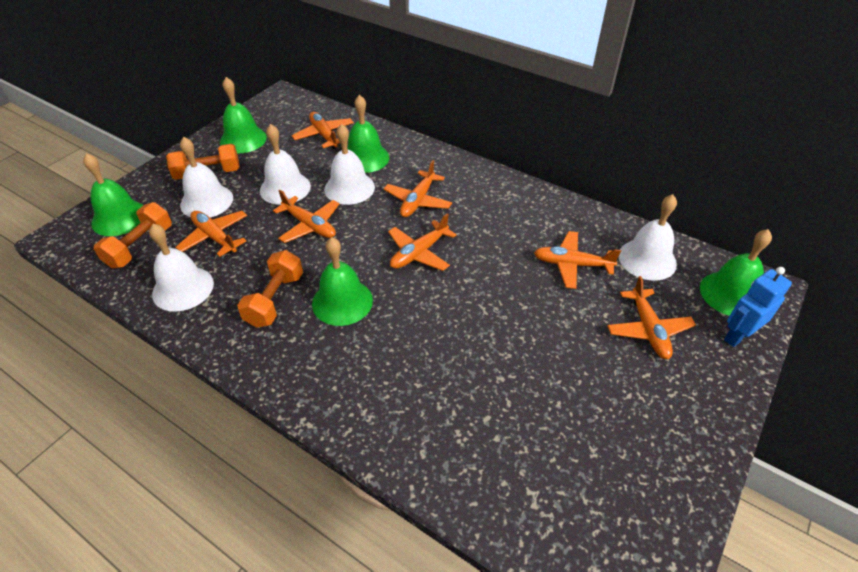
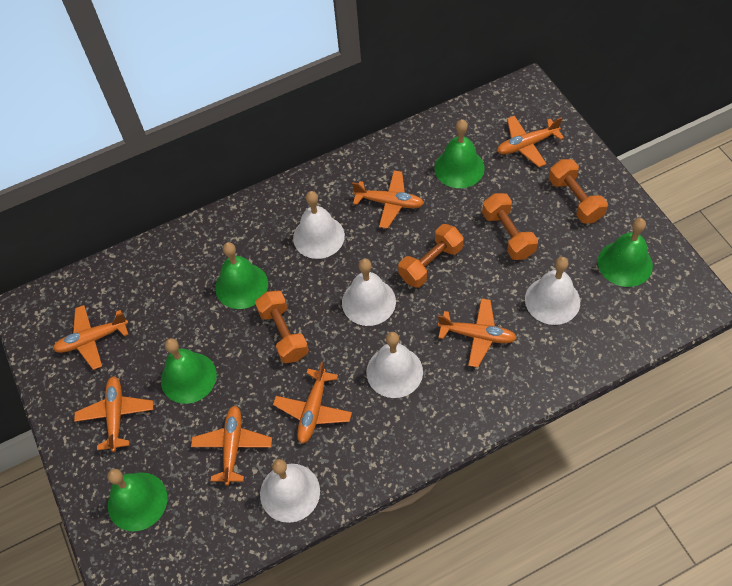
blue robot: 1 -> 0
orange dumbbell: 3 -> 4

